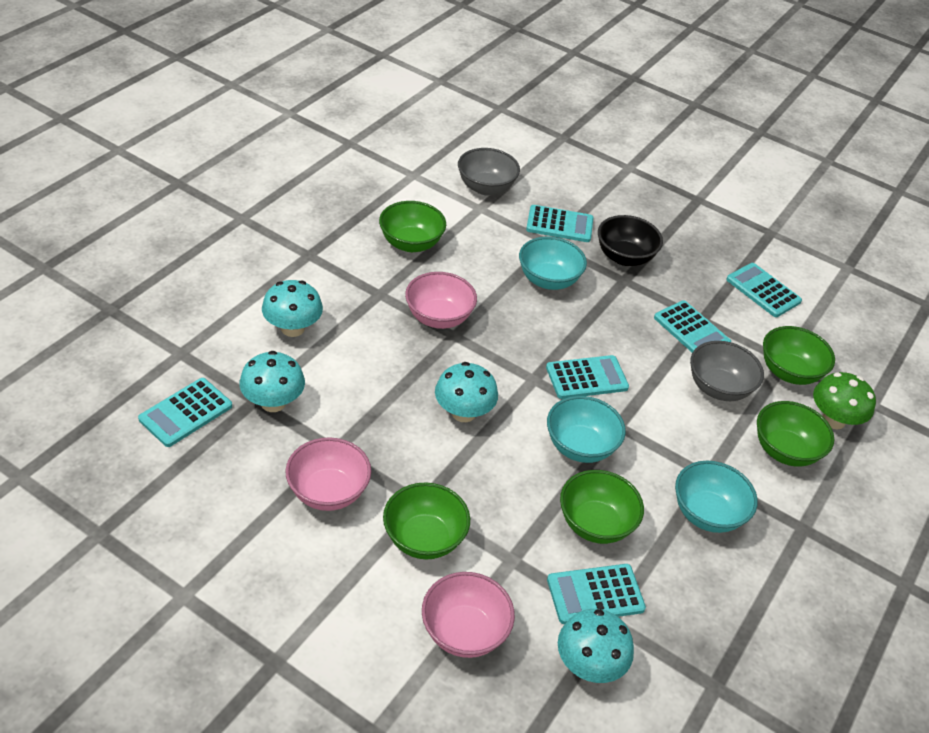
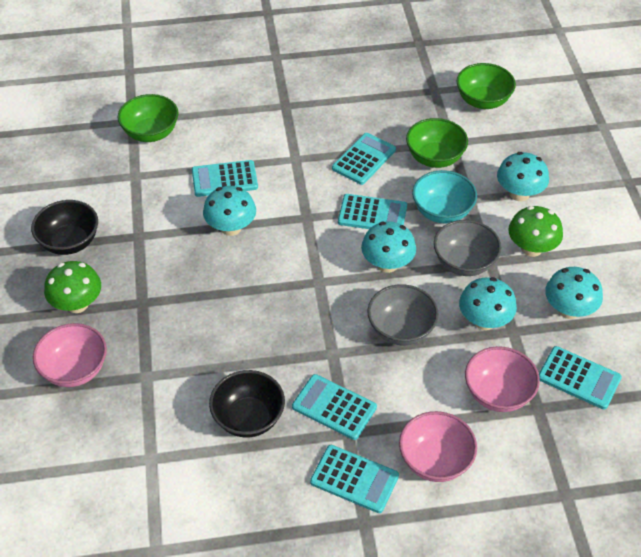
black bowl: 1 -> 2
green bowl: 5 -> 3
green mushroom: 1 -> 2
turquoise bowl: 3 -> 1
turquoise mushroom: 4 -> 5

